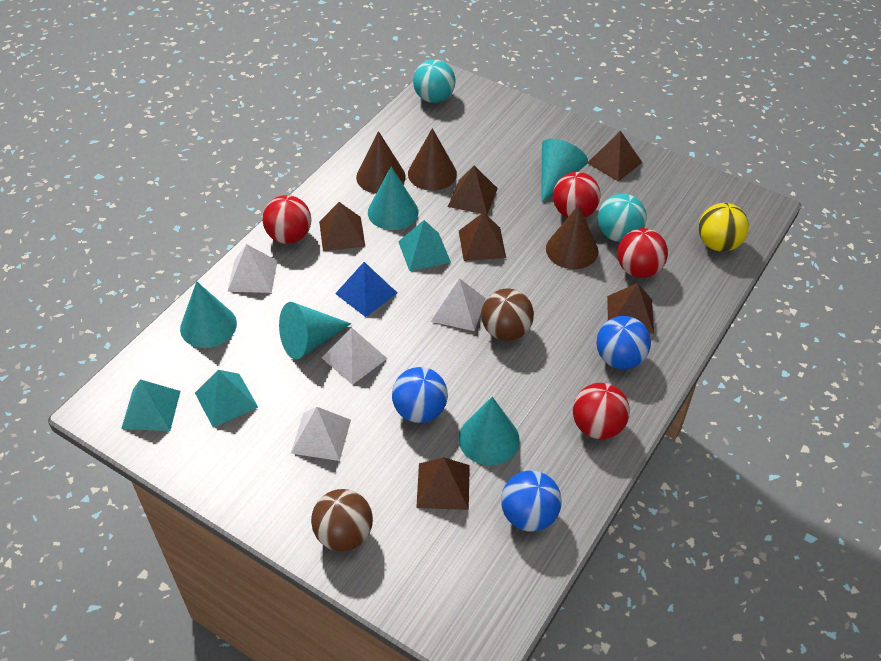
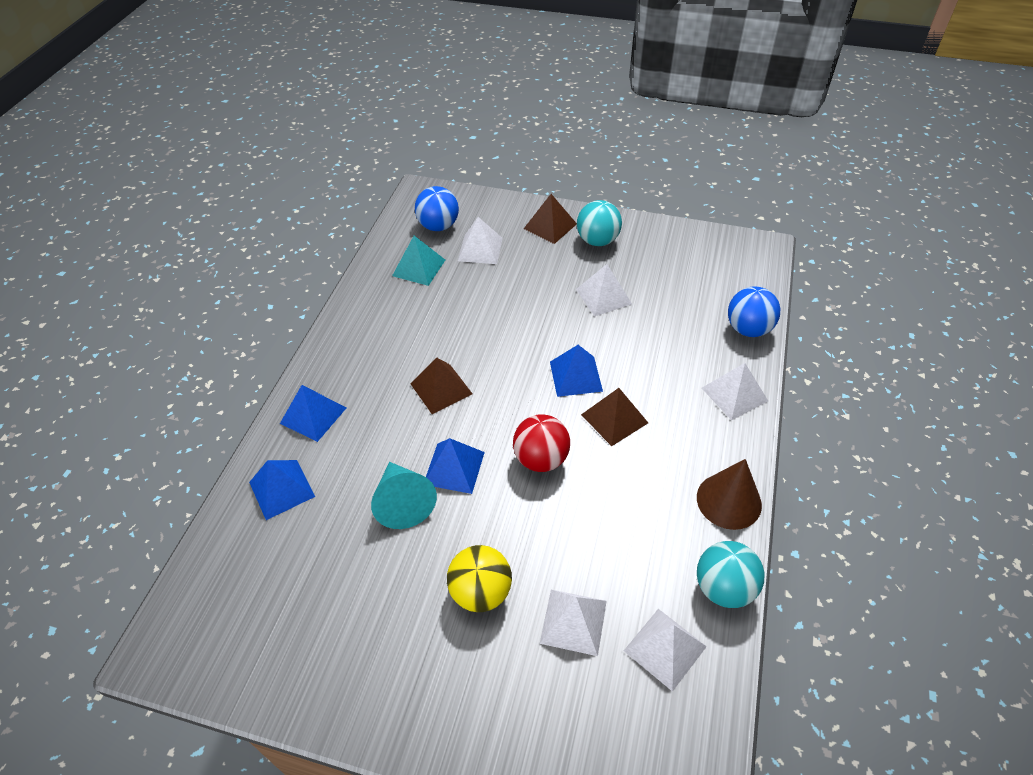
blue ball: 3 -> 2
blue pyramid: 1 -> 4
brown ball: 2 -> 0
brown cone: 3 -> 1
brown pyramid: 6 -> 3
red ball: 4 -> 1
turquoise cone: 5 -> 1
turquoise pyramid: 3 -> 1
white pyramid: 4 -> 5

